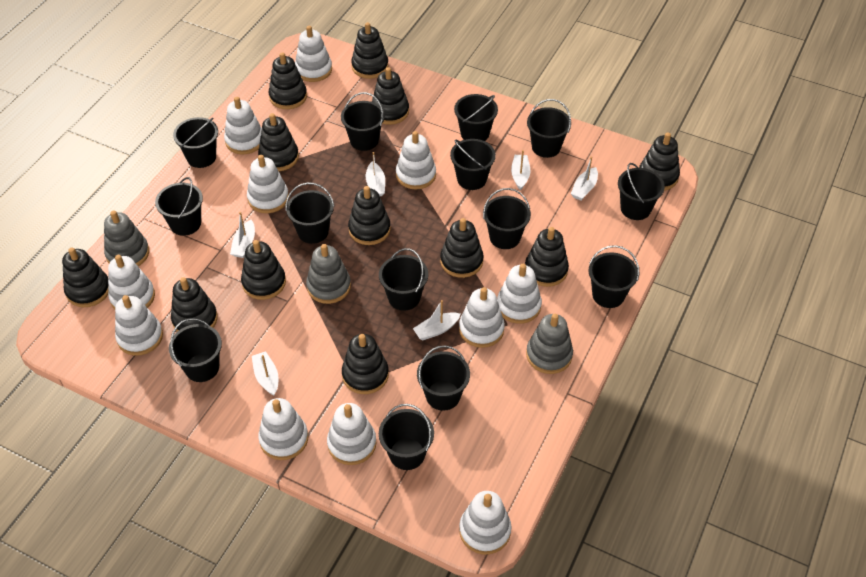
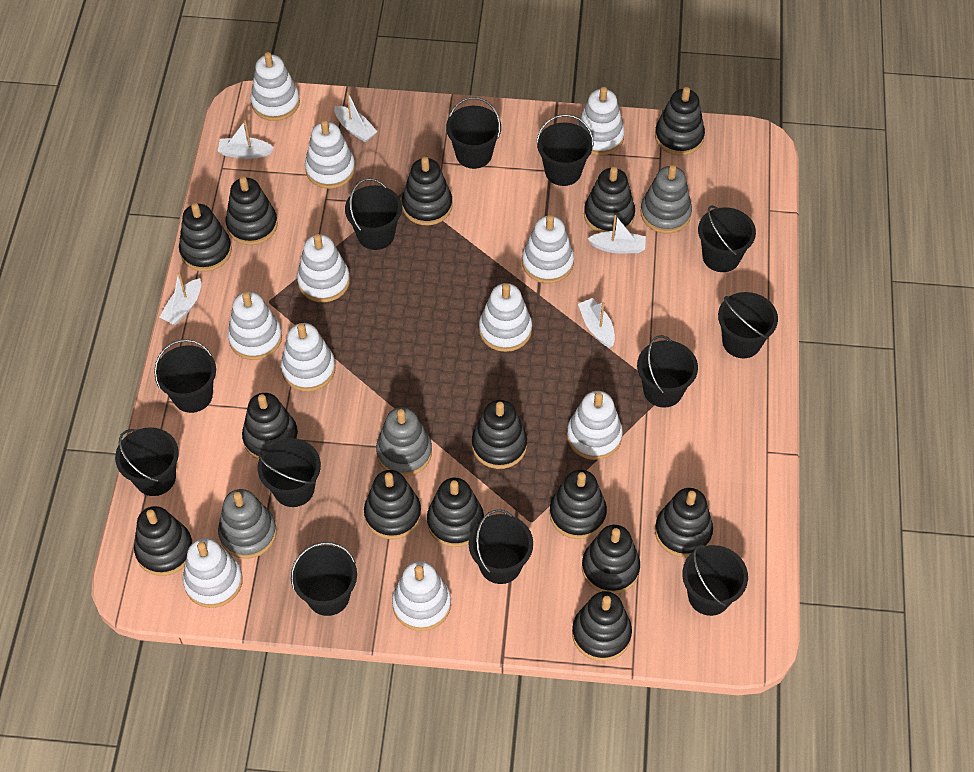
black bucket: 14 -> 12
black stacking toy: 12 -> 14
white boat: 6 -> 5

